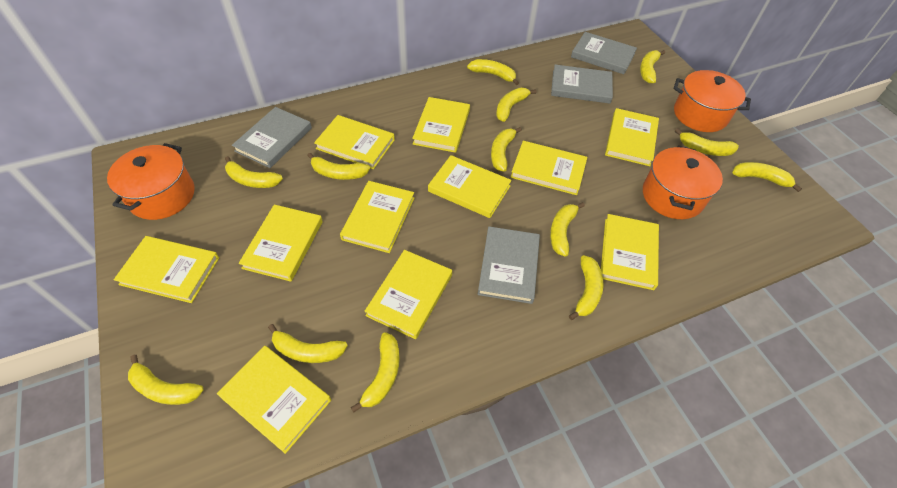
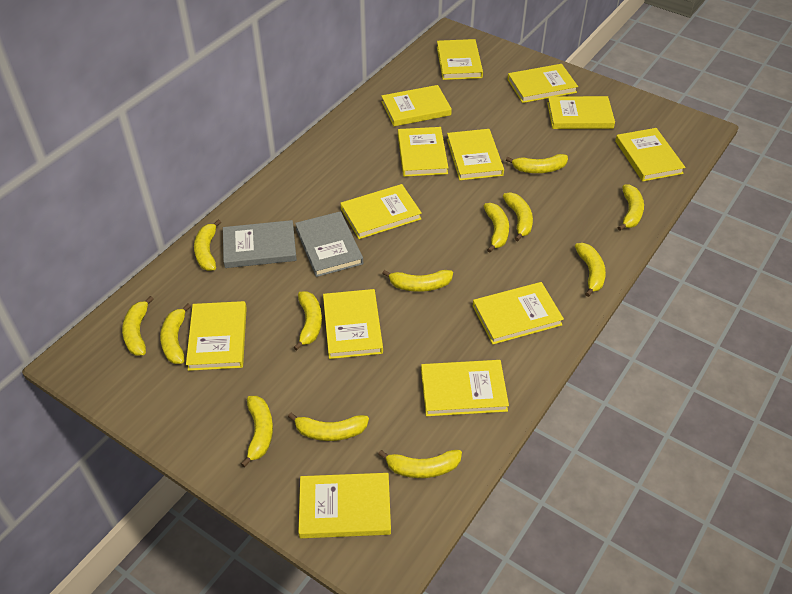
grey book: 4 -> 2
orange pot: 3 -> 0
yellow book: 11 -> 13

